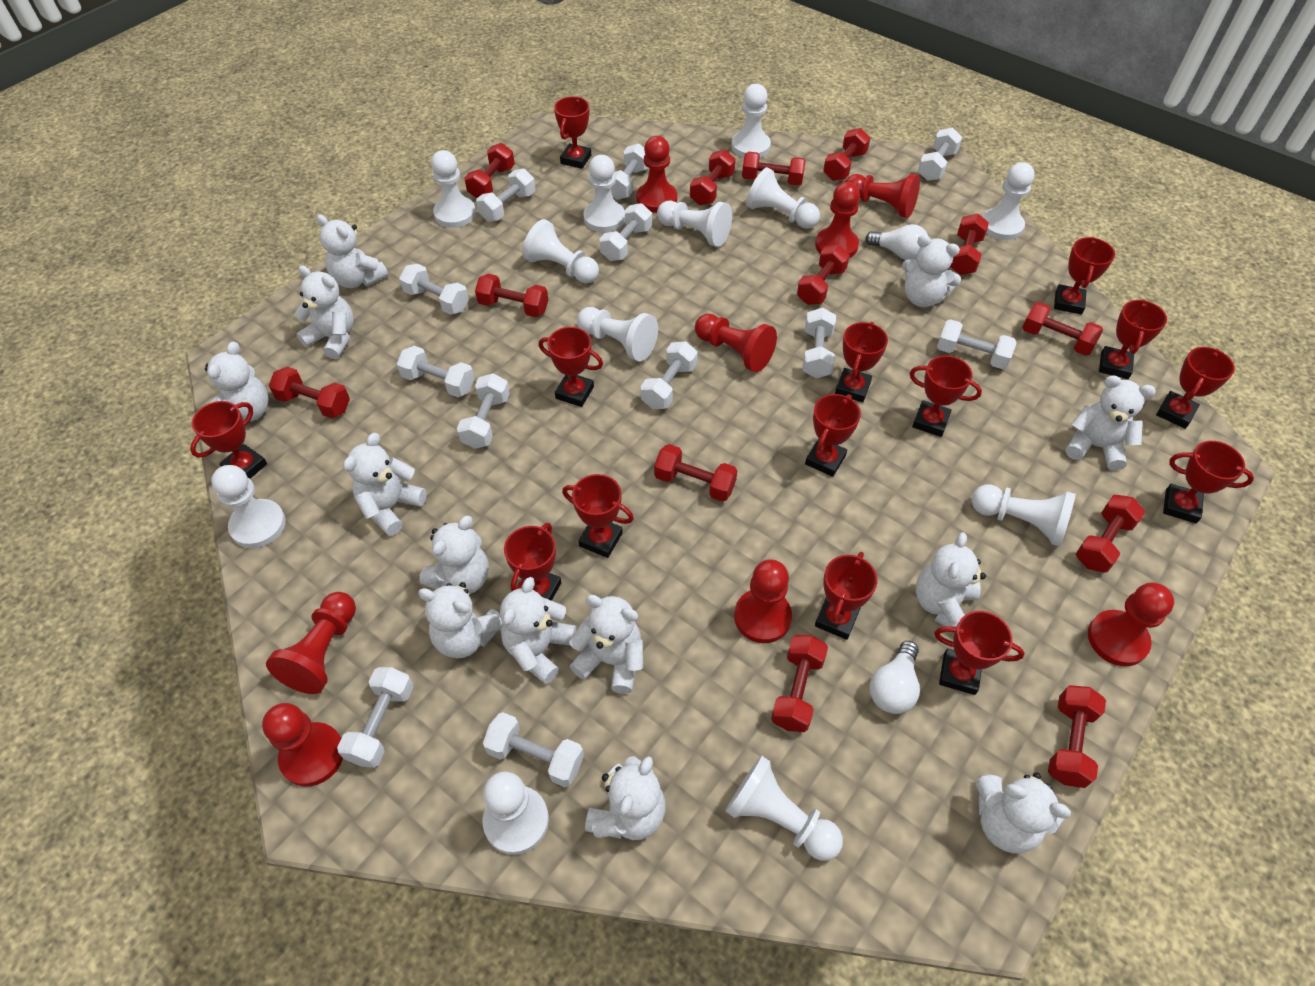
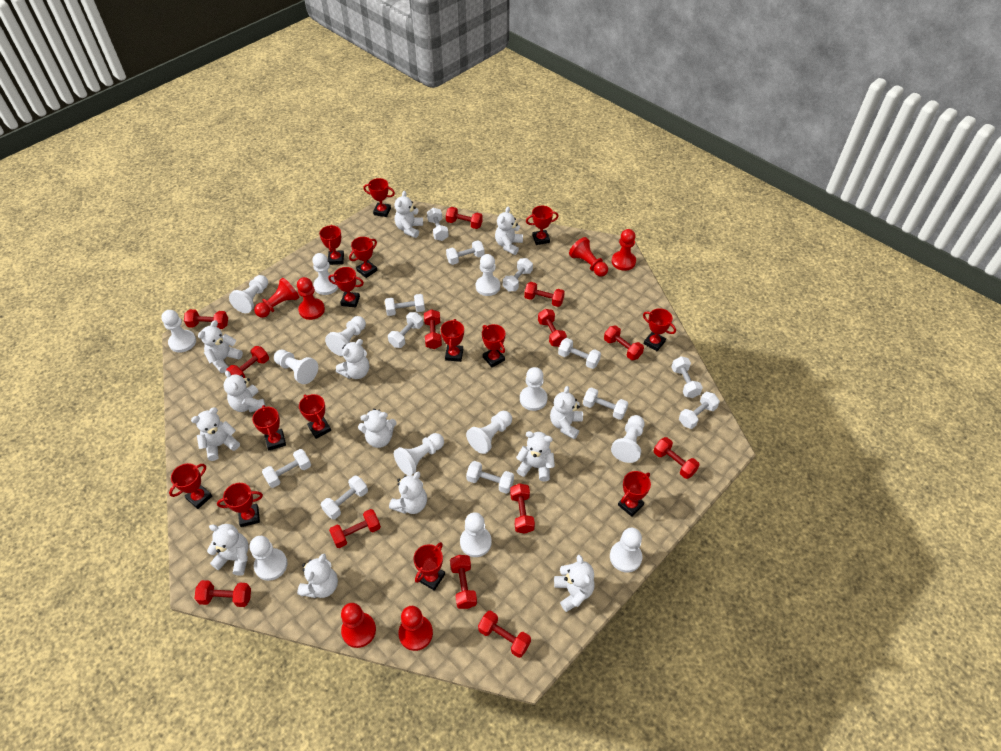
red pawn: 8 -> 6
white light bulb: 2 -> 0
white pawn: 12 -> 13

